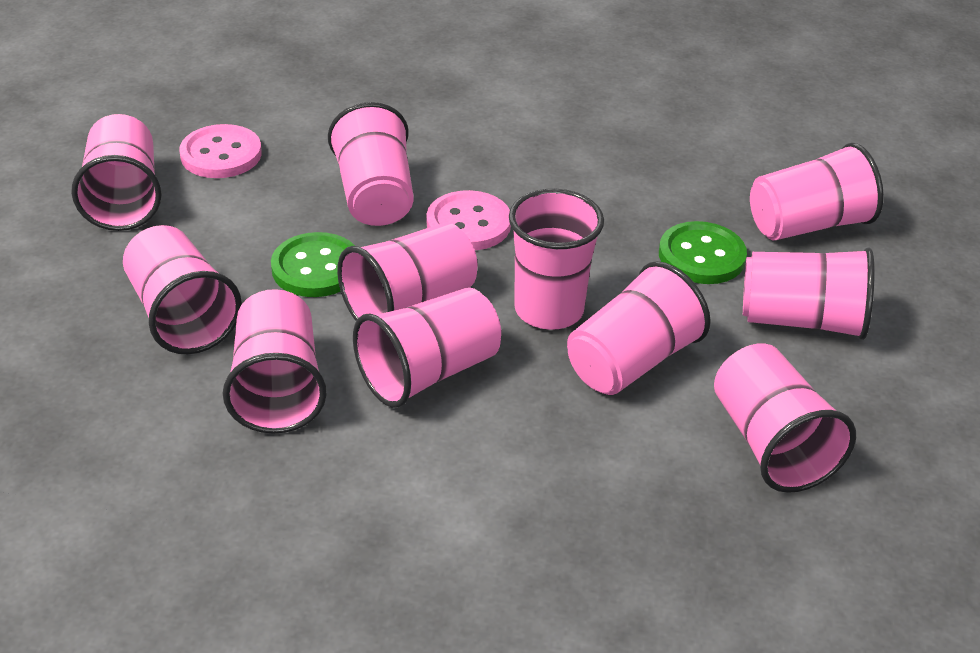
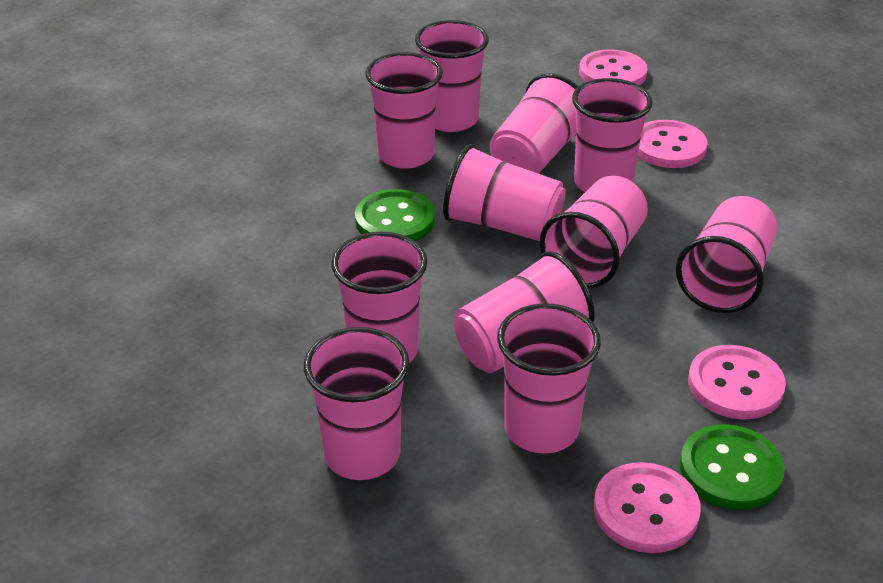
pink button: 2 -> 4

